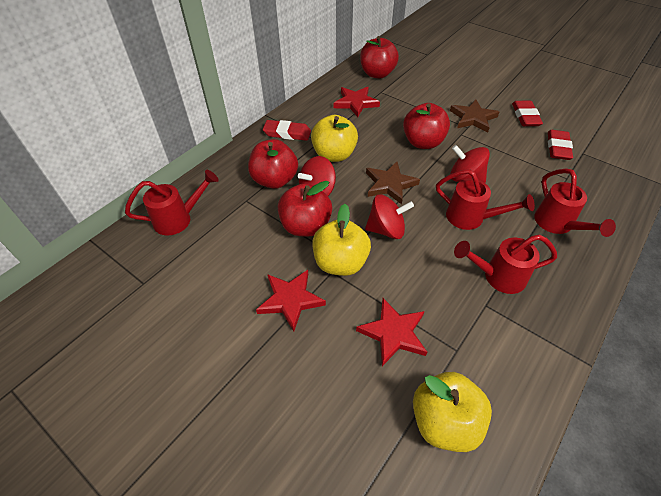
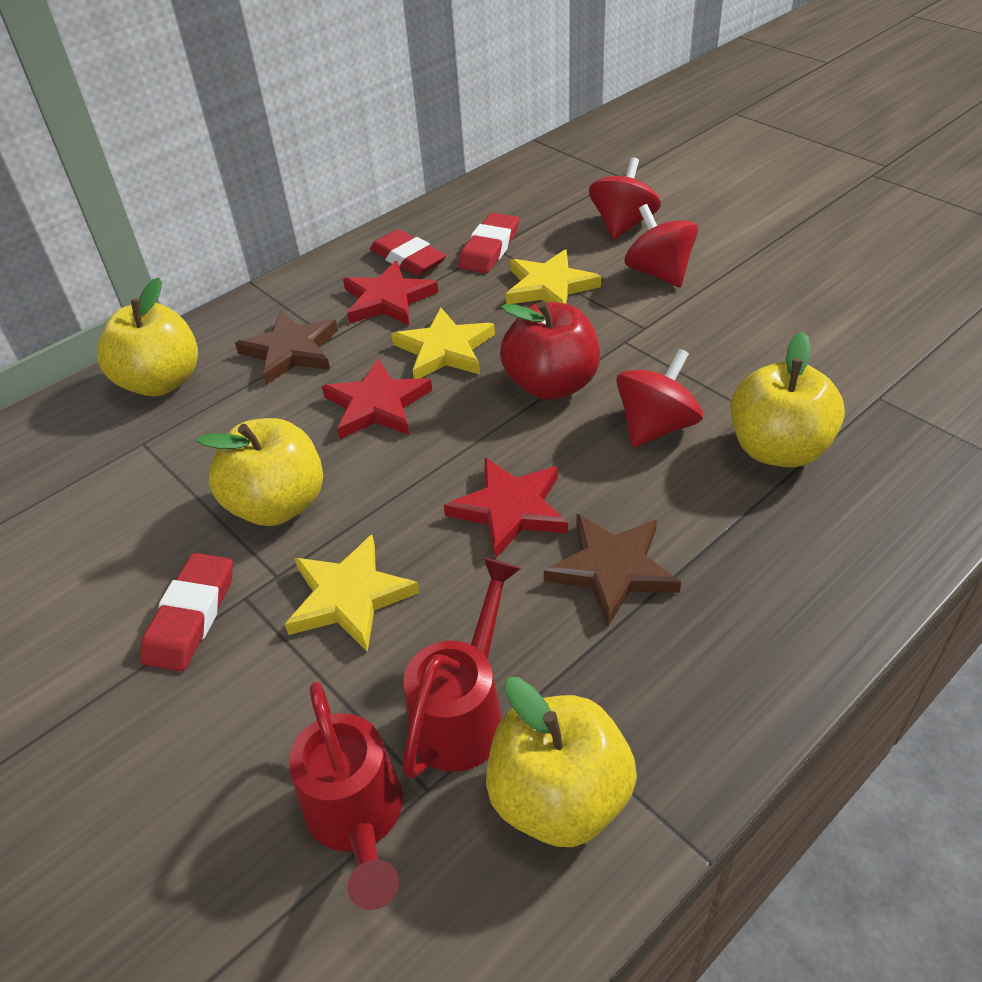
red apple: 4 -> 1
red watering can: 4 -> 2
yellow apple: 3 -> 4
yellow star: 0 -> 3

